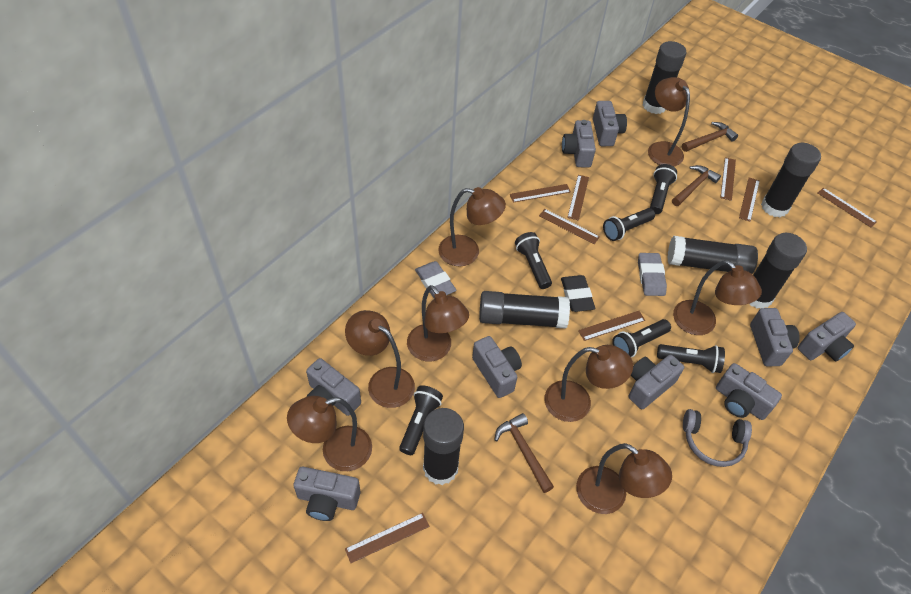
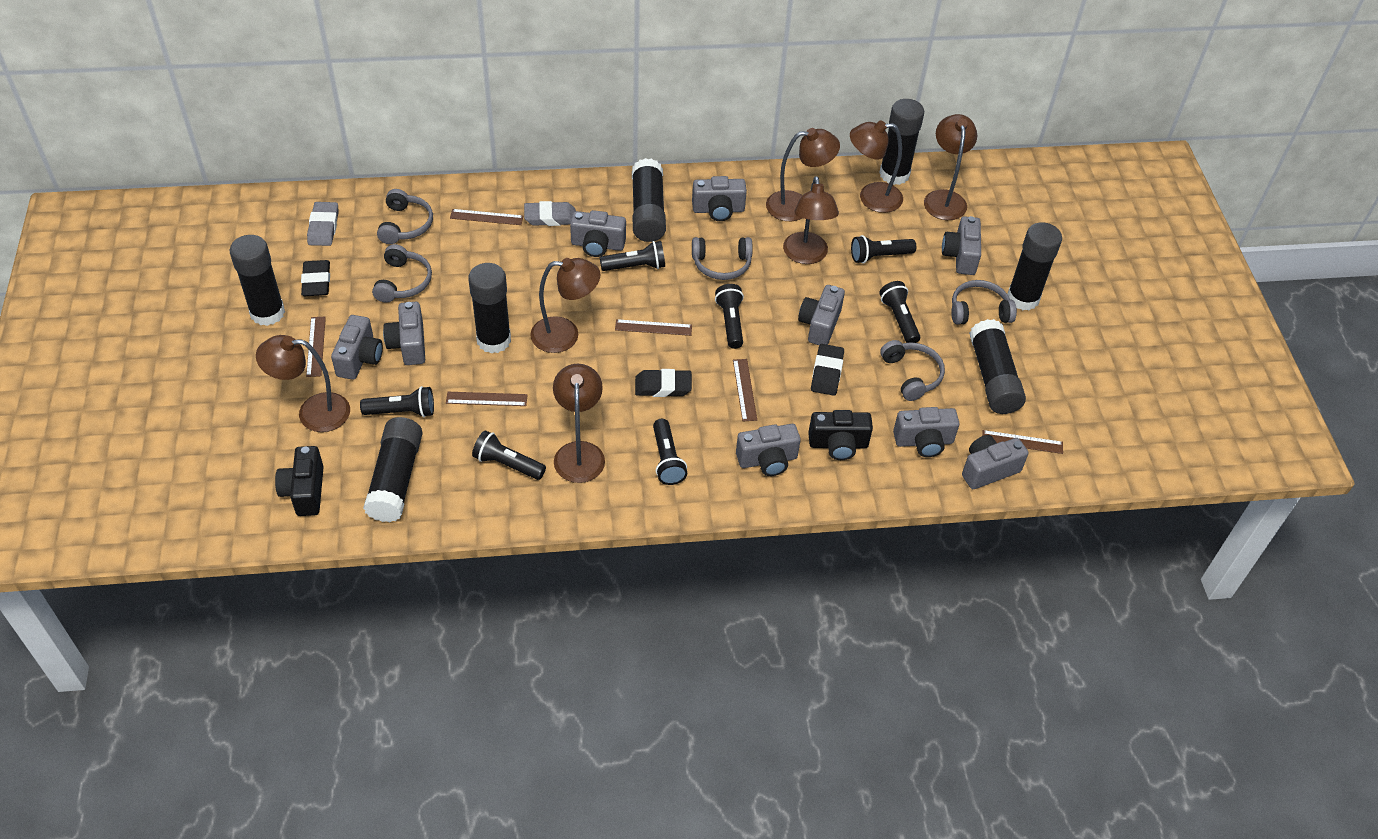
black camera: 0 -> 2
black eraser: 1 -> 3
black flashlight: 6 -> 7
black glue stick: 6 -> 7
brown hammer: 3 -> 0
brown lamp: 8 -> 7
brown ruler: 8 -> 6
grey headphones: 1 -> 5

